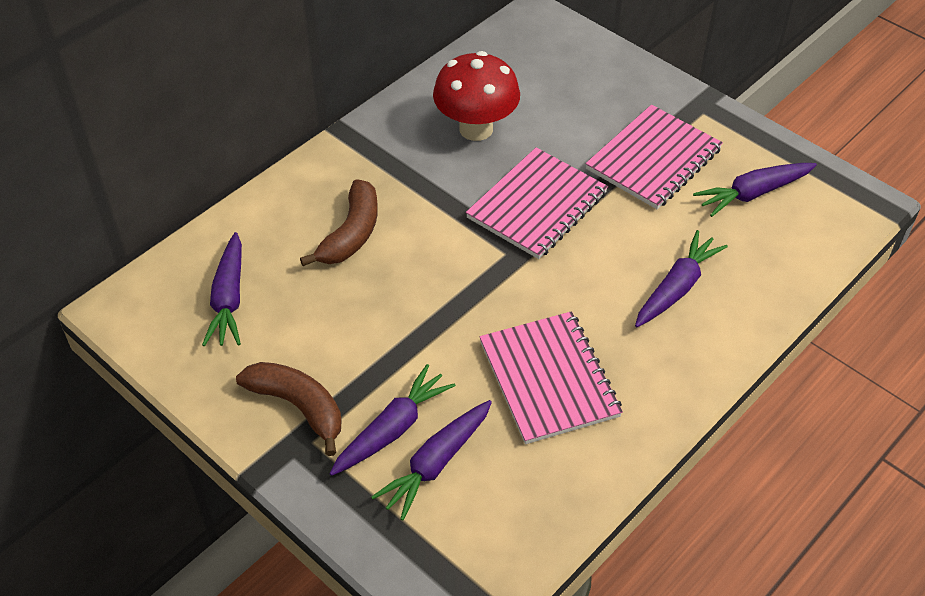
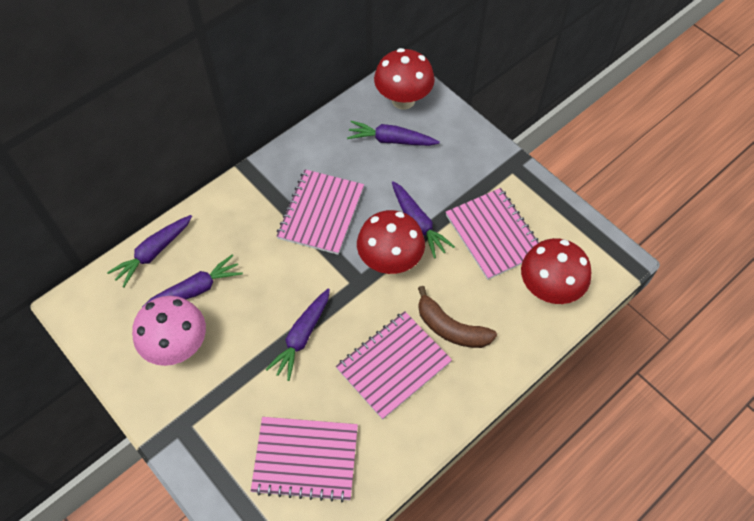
brown banana: 2 -> 1
pink mushroom: 0 -> 1
pink notebook: 3 -> 4
red mushroom: 1 -> 3

